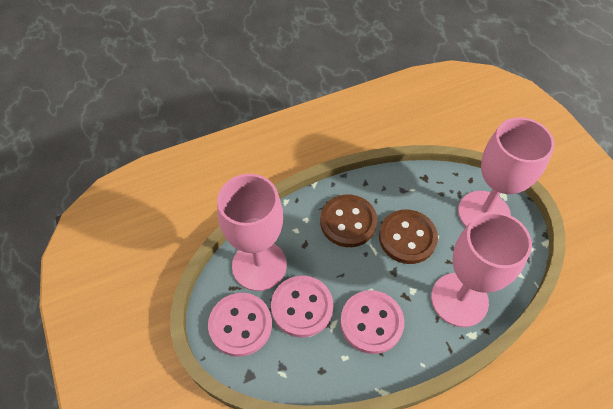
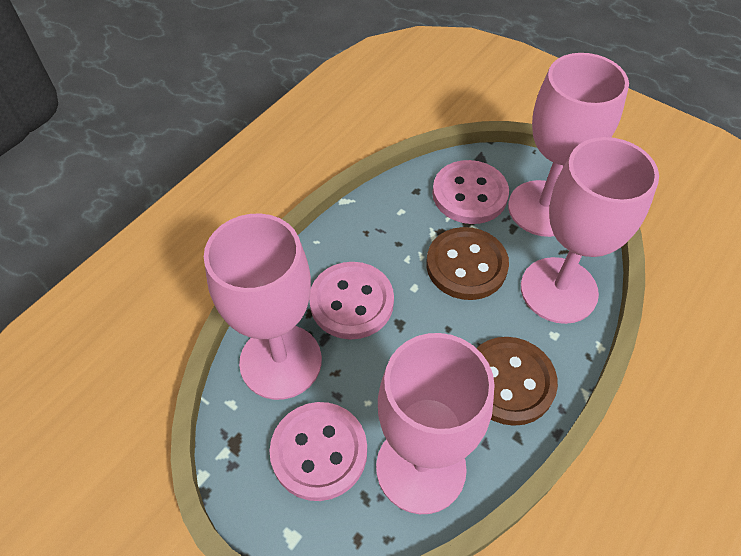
pink goblet: 3 -> 4

